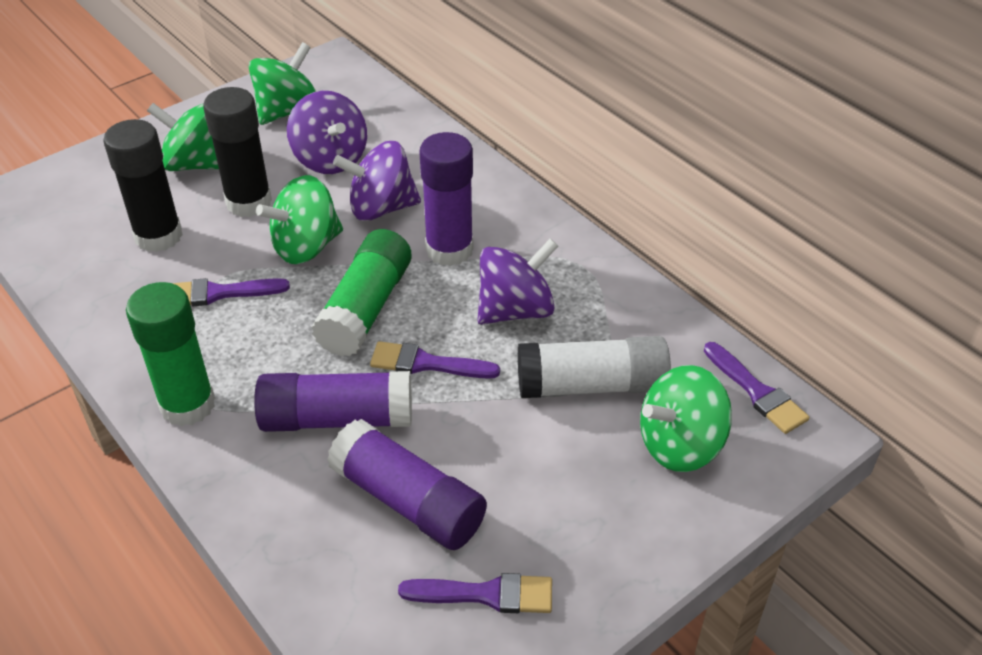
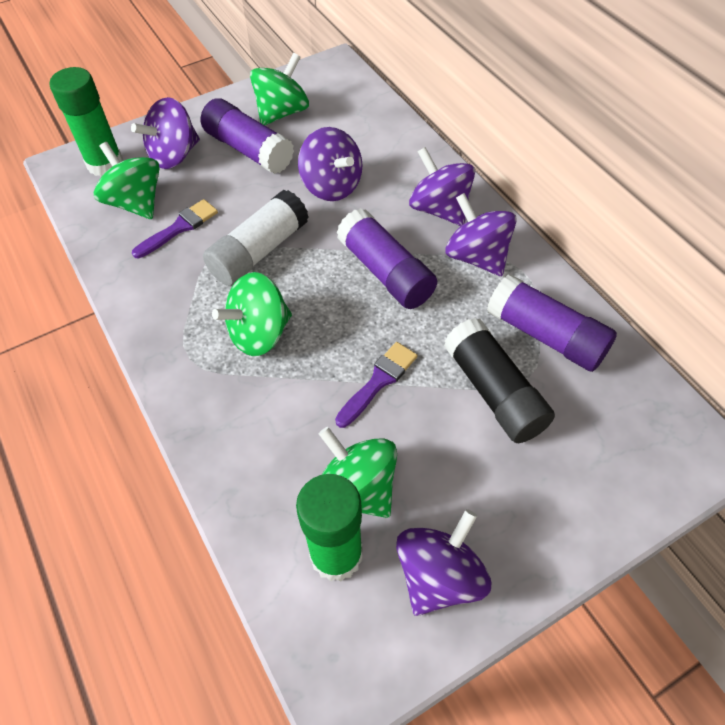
black glue stick: 2 -> 1
purple brush: 4 -> 2
purple spinning top: 3 -> 5

